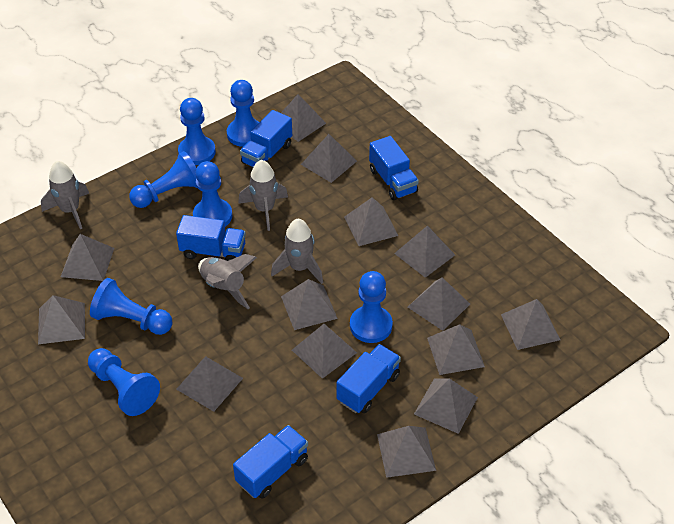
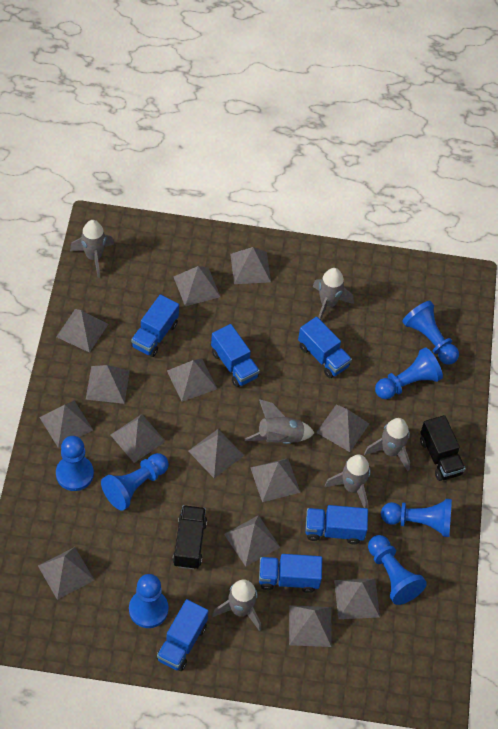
black truck: 0 -> 2
blue truck: 5 -> 6
grey rocket: 4 -> 6

